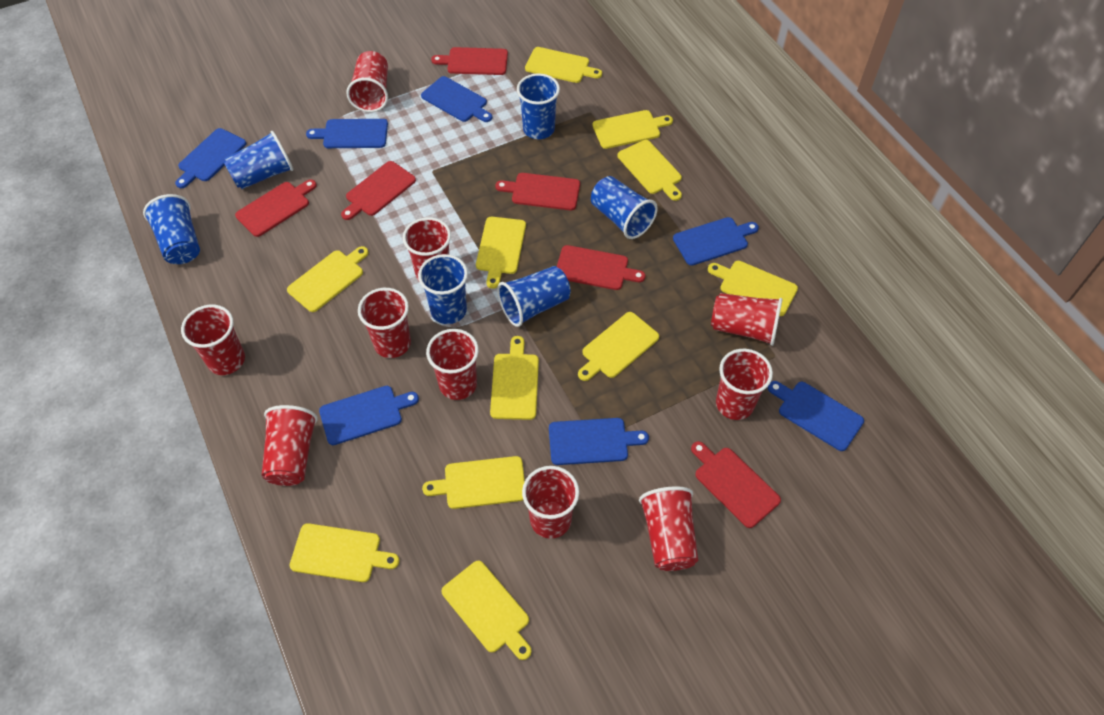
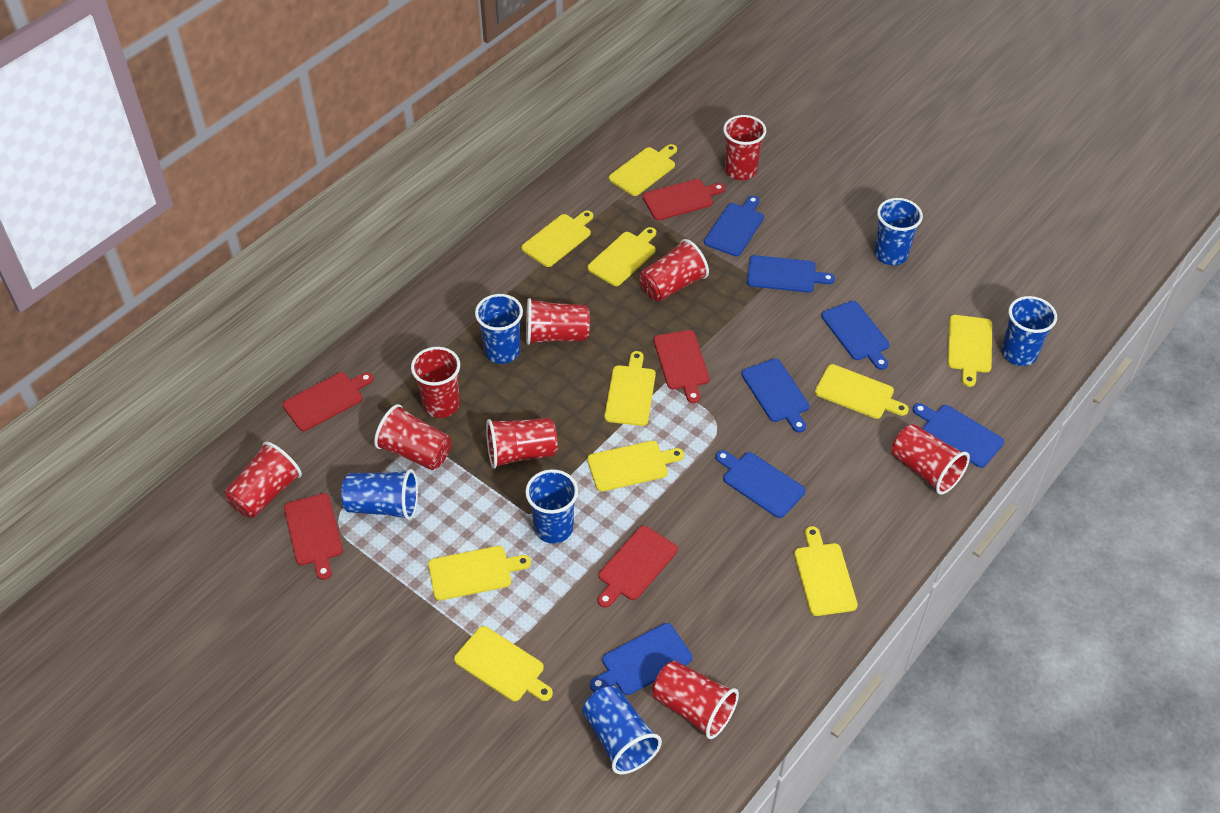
red cup: 10 -> 9
red cutting board: 6 -> 5
yellow cutting board: 11 -> 10

